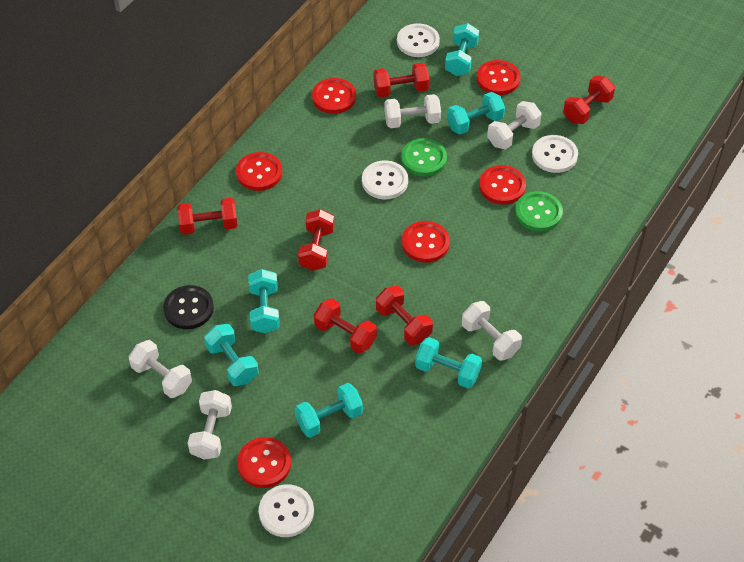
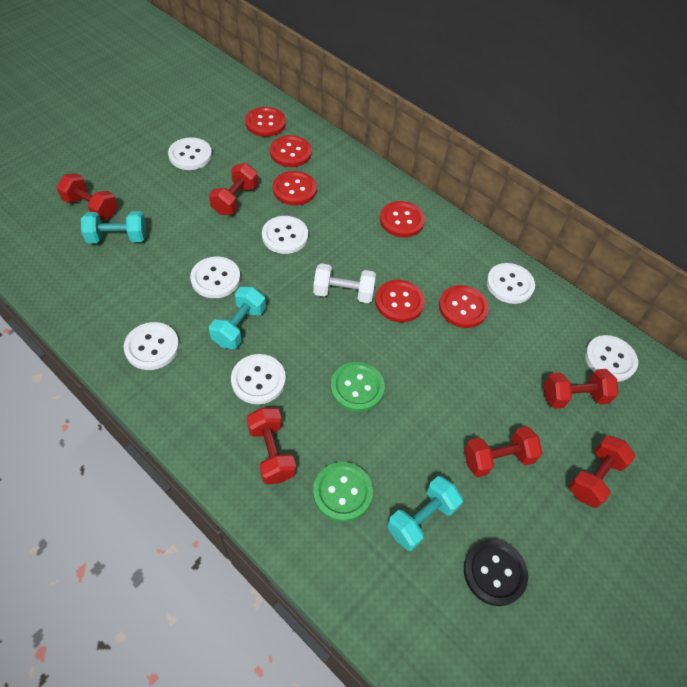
turquoise dumbbell: 6 -> 3
white button: 4 -> 7
white dumbbell: 5 -> 1

